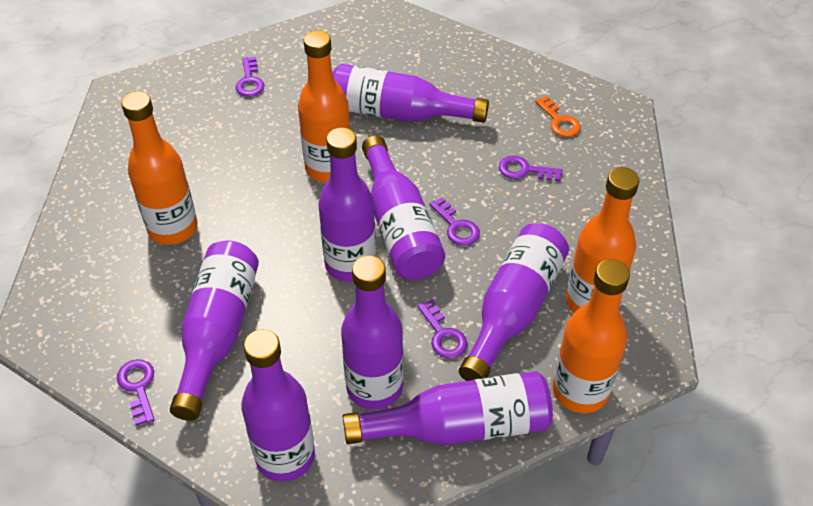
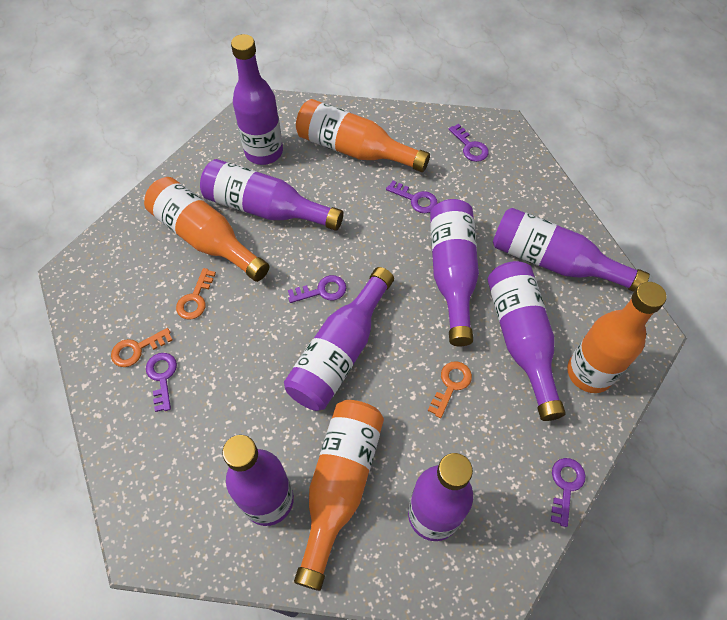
orange key: 1 -> 3

